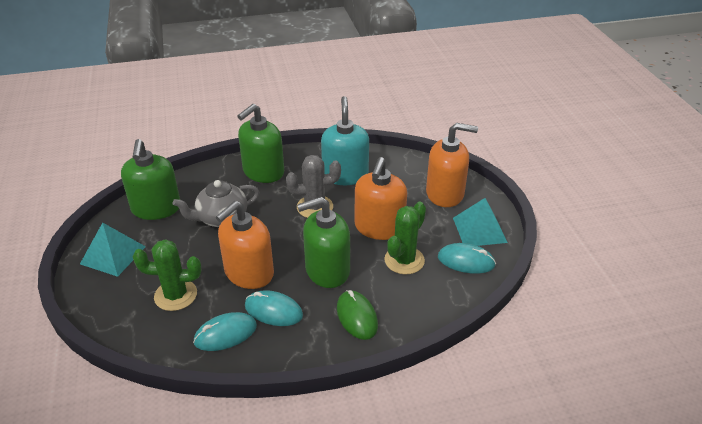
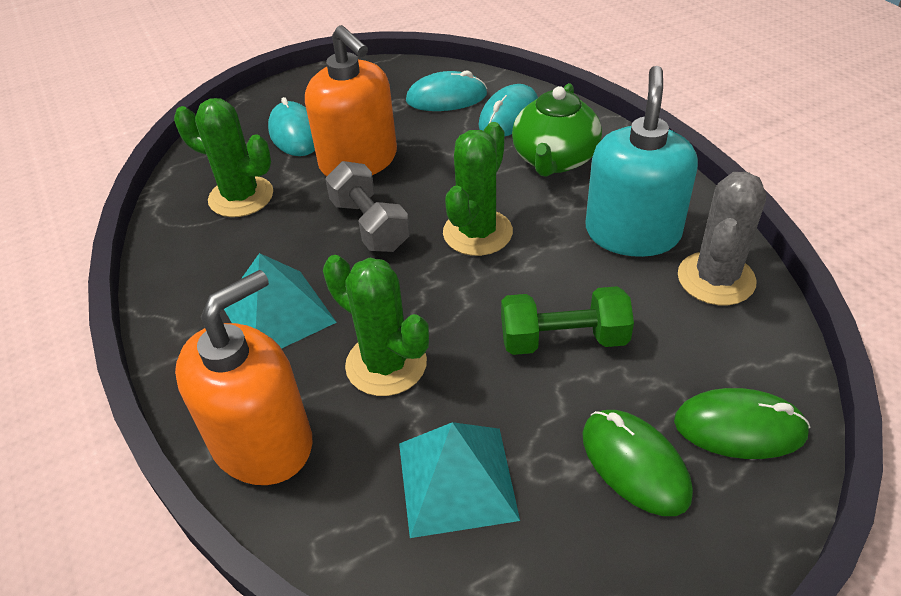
green cactus: 2 -> 3
green dumbbell: 0 -> 1
green mouse: 1 -> 2
green soap dispenser: 3 -> 0
green teapot: 0 -> 1
grey dumbbell: 0 -> 1
grey teapot: 1 -> 0
orange soap dispenser: 3 -> 2

